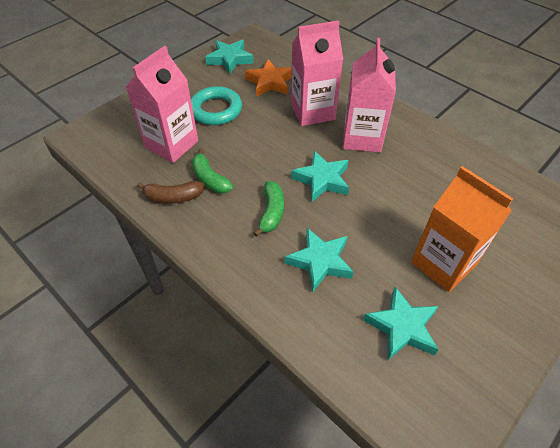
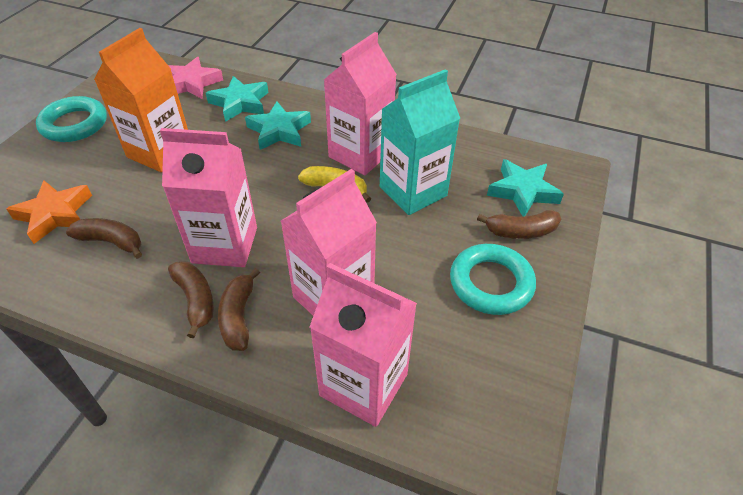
brown banana: 1 -> 4
green banana: 2 -> 0
pink carton: 3 -> 4
pink star: 0 -> 1
turquoise carton: 0 -> 1
turquoise ring: 1 -> 2
turquoise star: 4 -> 3
yellow banana: 0 -> 1

